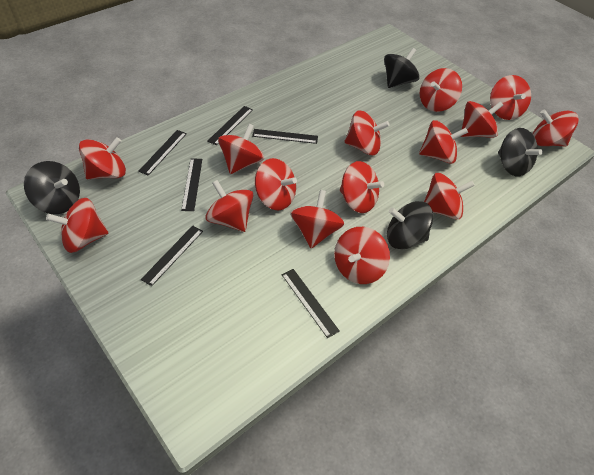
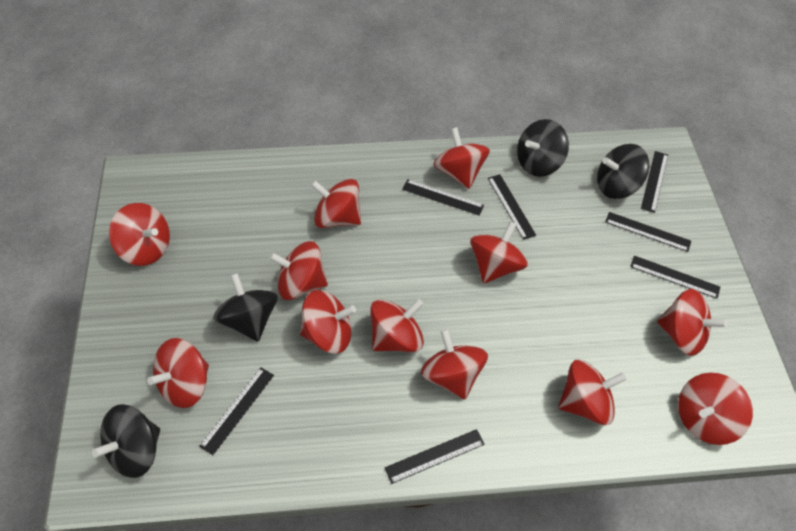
black ruler: 6 -> 7
red spinning top: 15 -> 12

